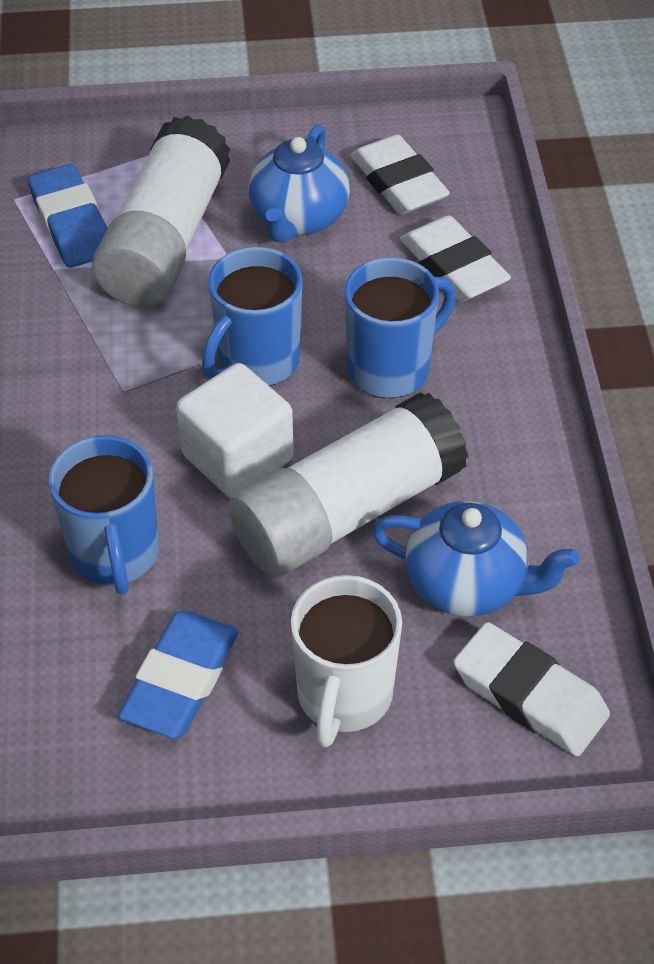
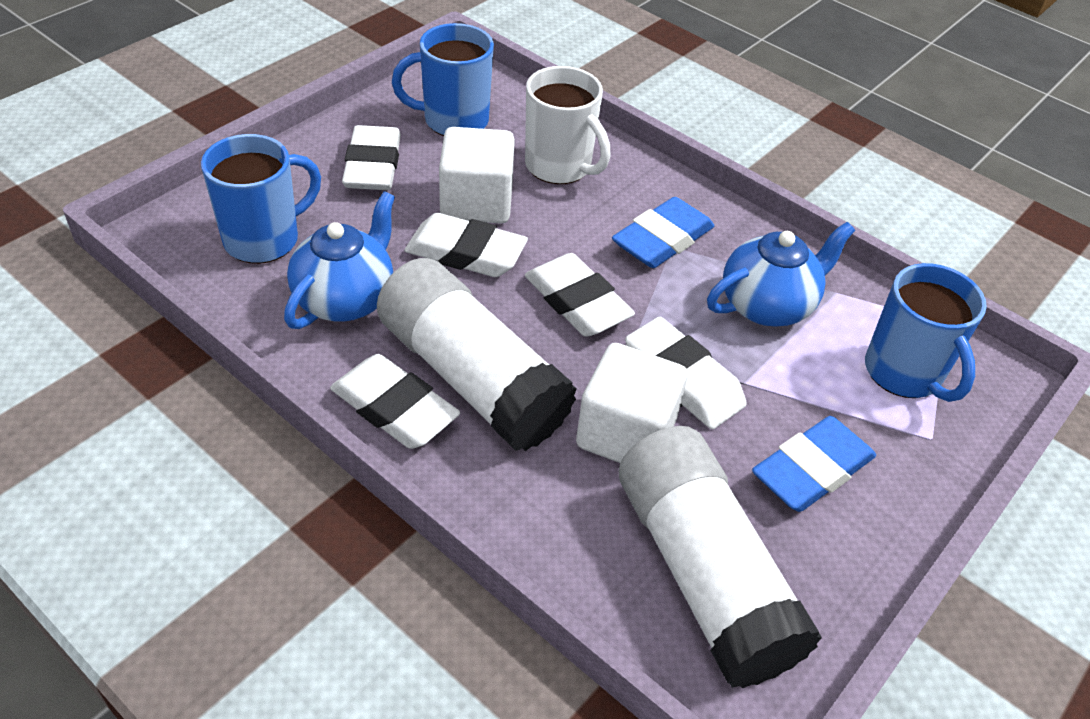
white cube: 1 -> 2
white eraser: 3 -> 5

